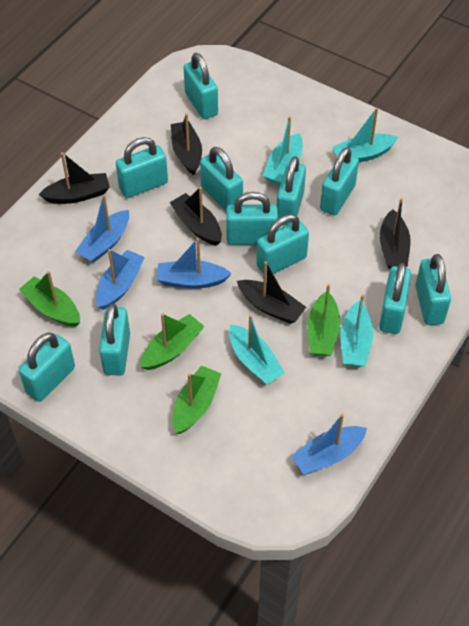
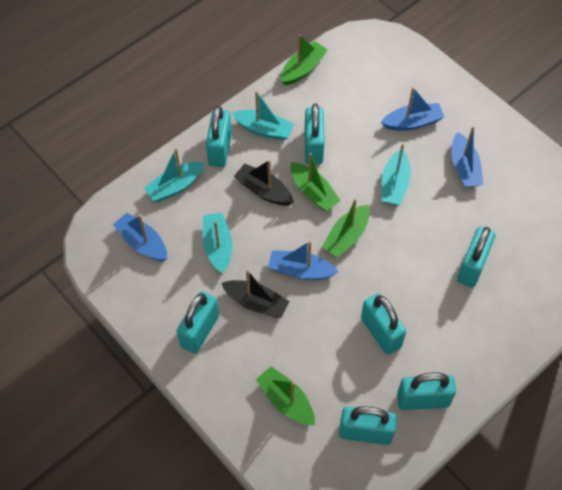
black boat: 5 -> 2
turquoise padlock: 11 -> 7

